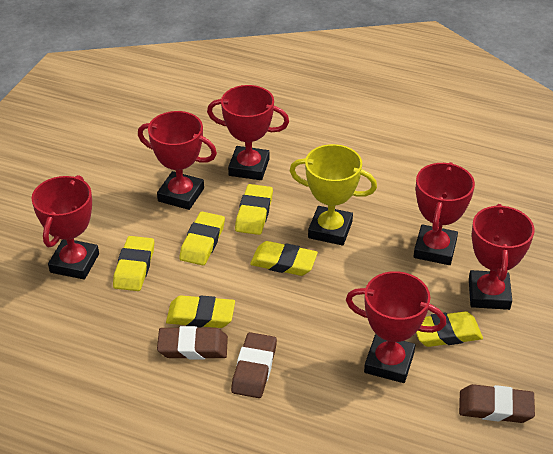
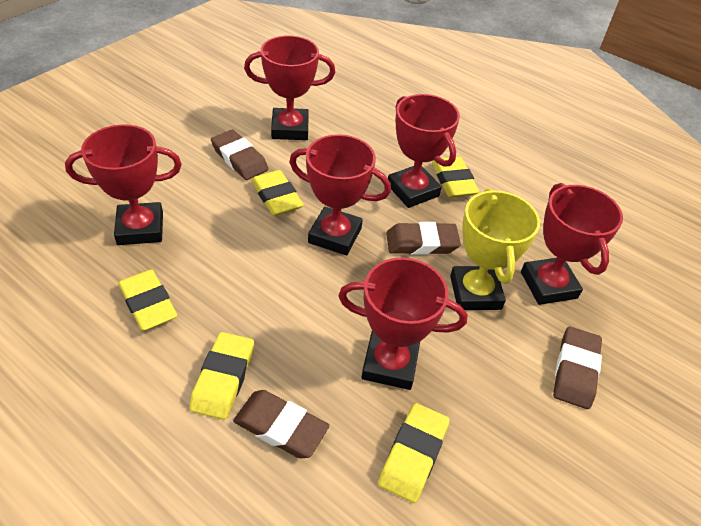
brown eraser: 3 -> 4
yellow eraser: 6 -> 5

